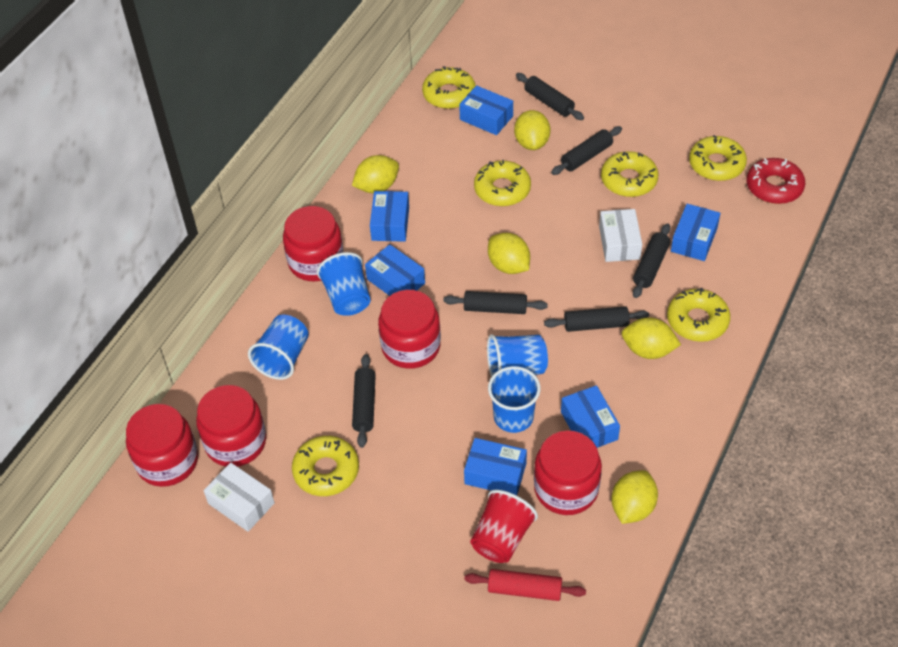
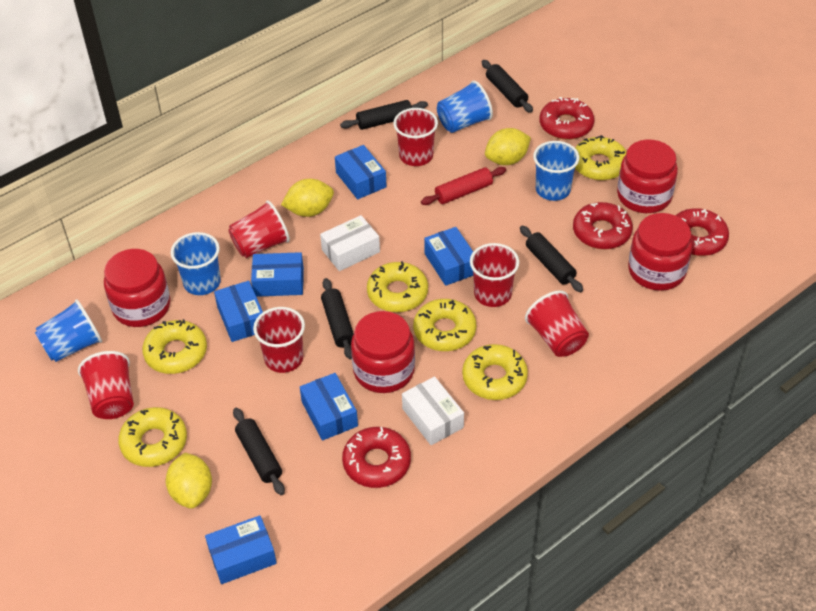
black rolling pin: 6 -> 5
red cup: 1 -> 6
red donut: 1 -> 4
red jar: 5 -> 4
yellow lemon: 5 -> 3

